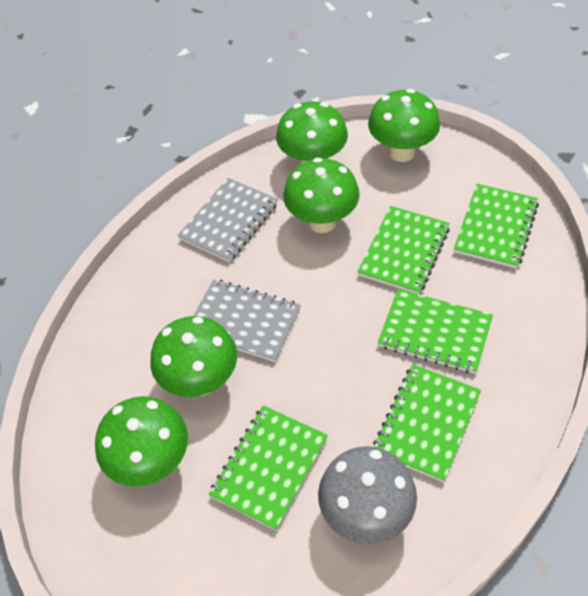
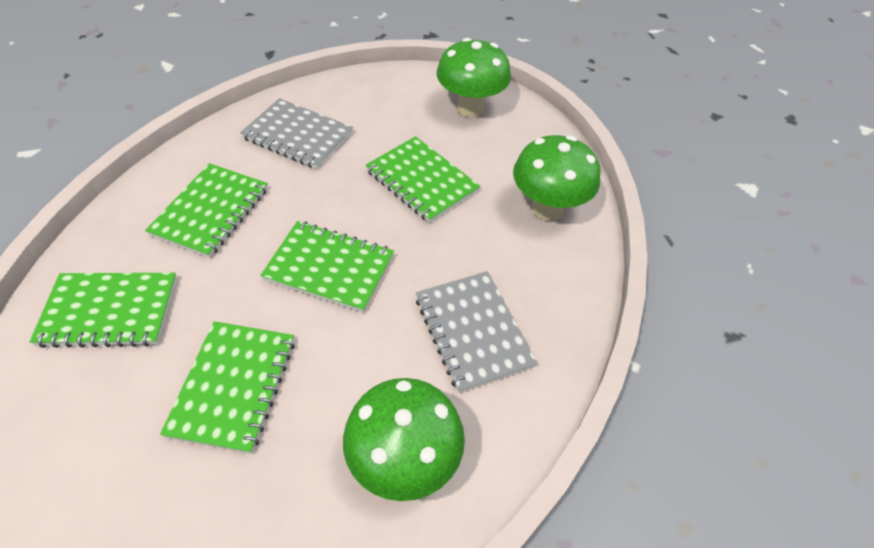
green mushroom: 5 -> 3
grey mushroom: 1 -> 0

